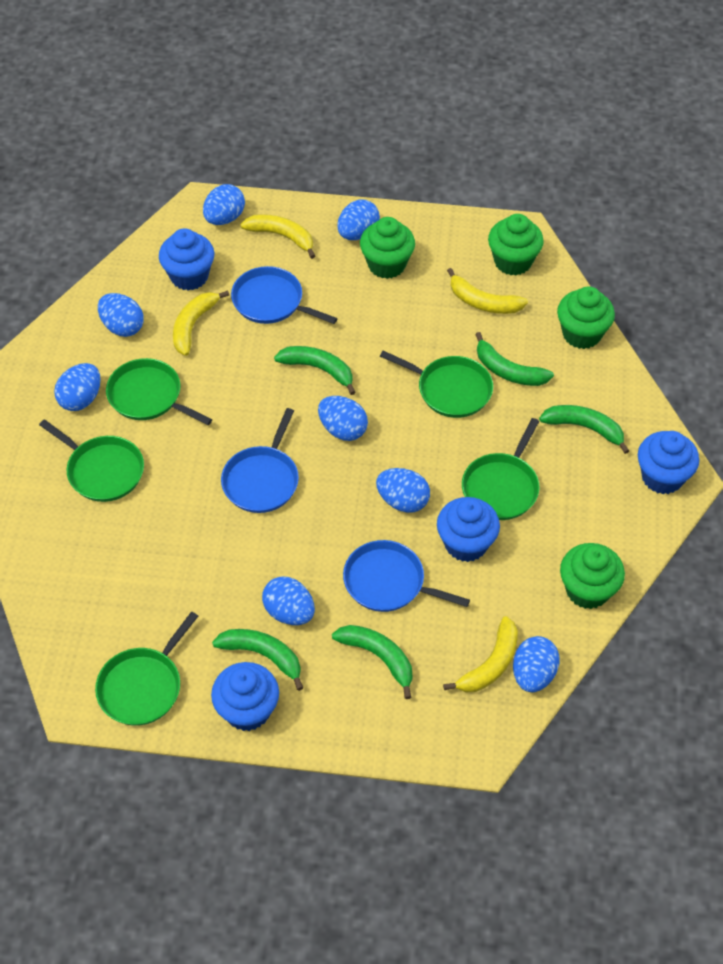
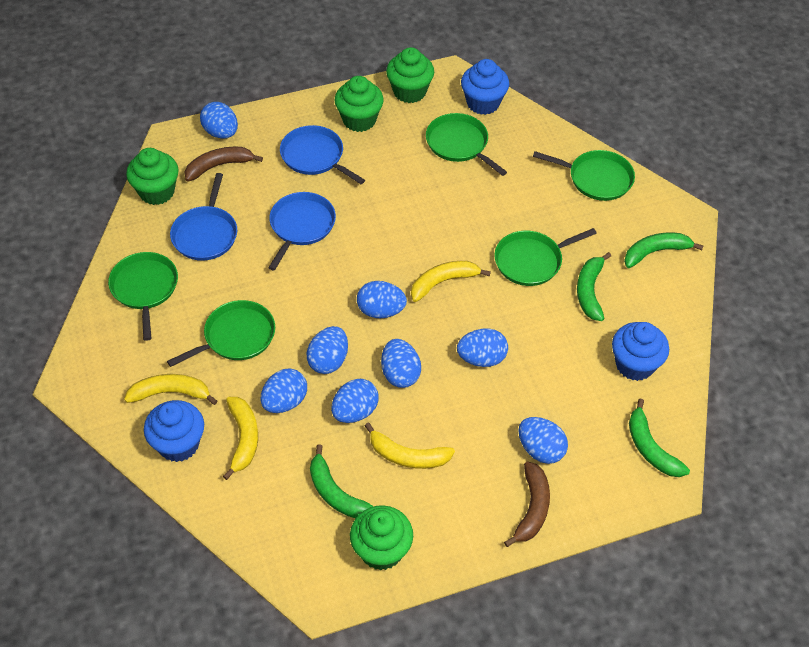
blue cupcake: 4 -> 3
brown banana: 0 -> 2
green banana: 5 -> 4

